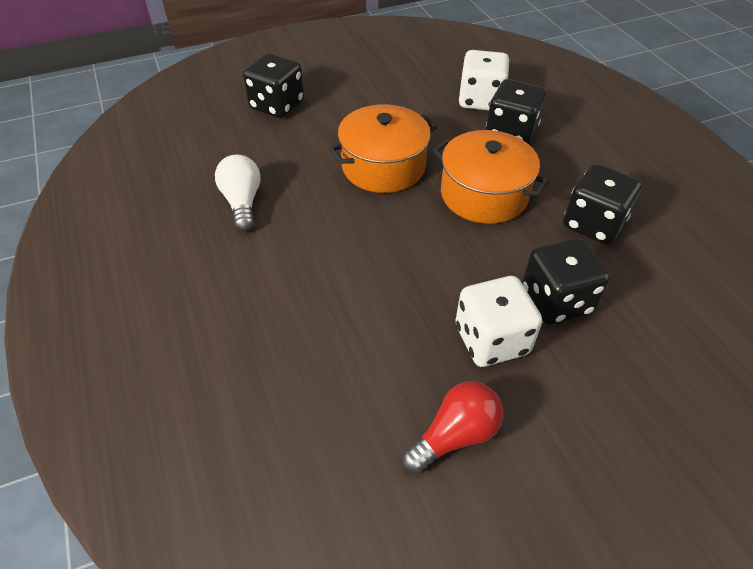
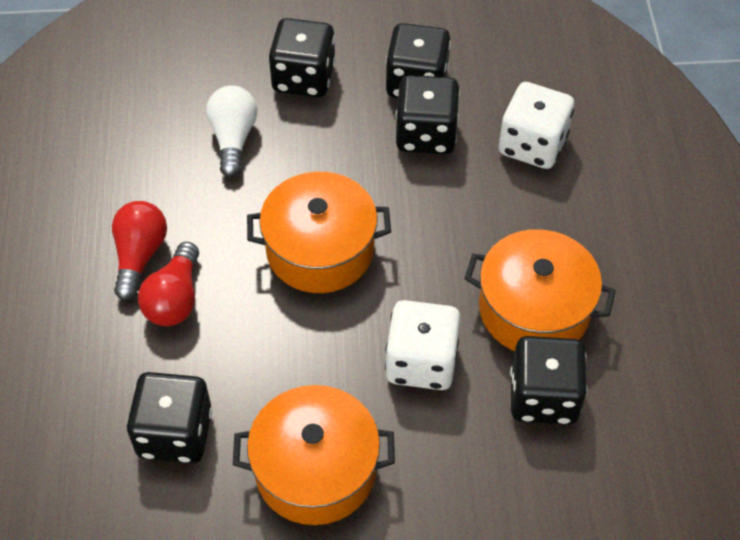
black dice: 4 -> 5
orange pot: 2 -> 3
red light bulb: 1 -> 2

